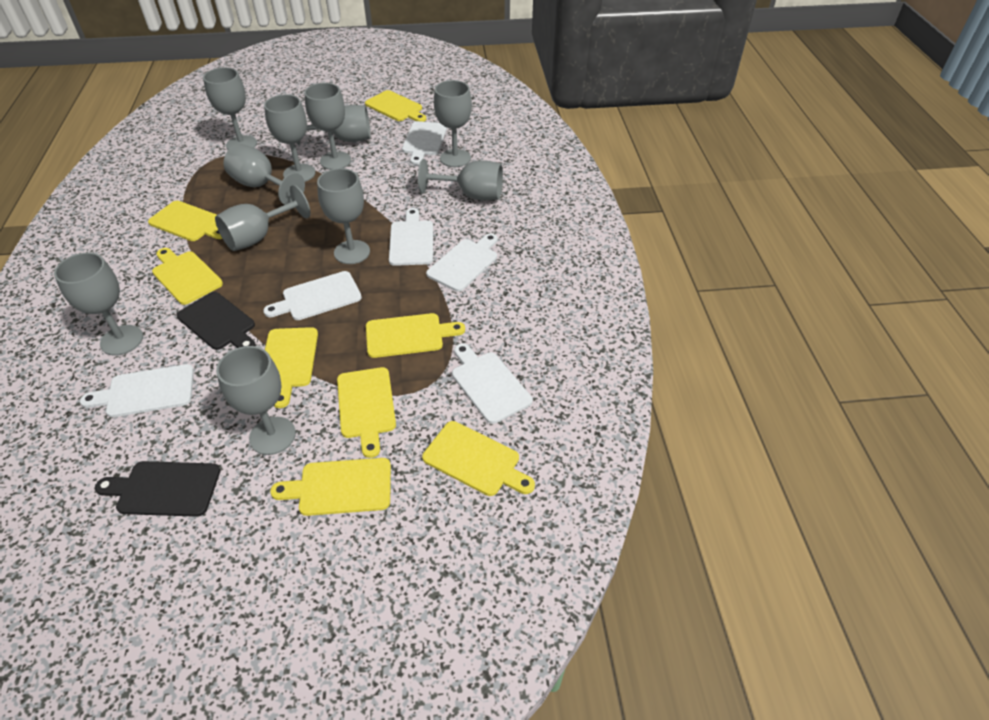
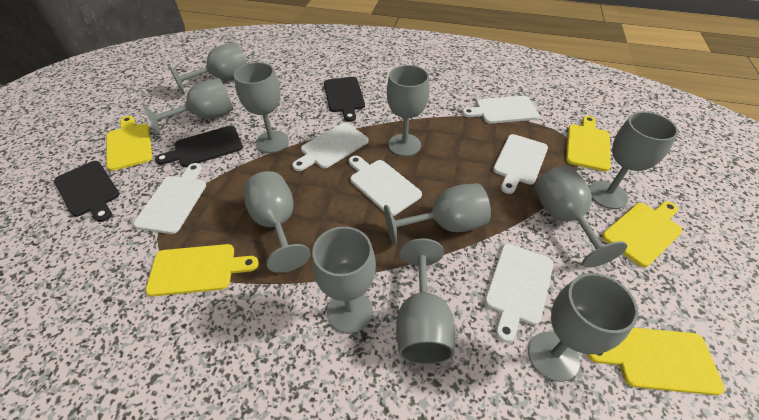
black cutting board: 2 -> 3
yellow cutting board: 8 -> 5

